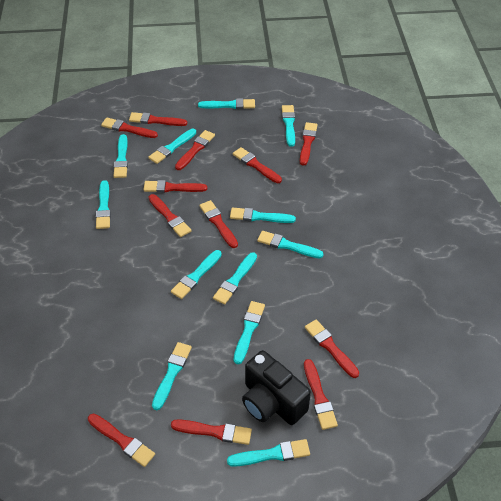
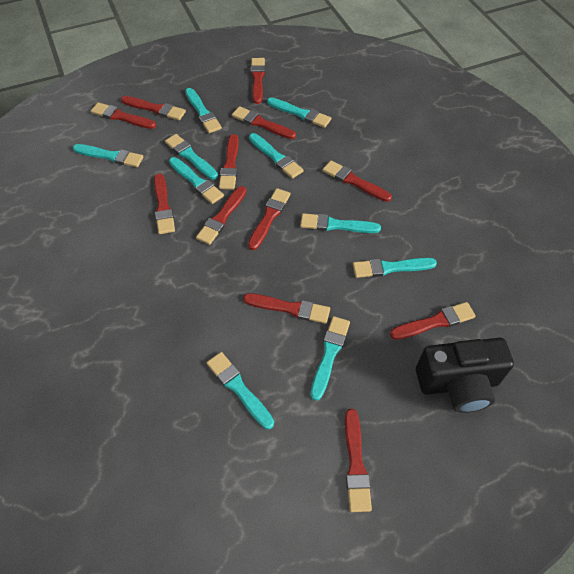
turquoise brush: 12 -> 10

